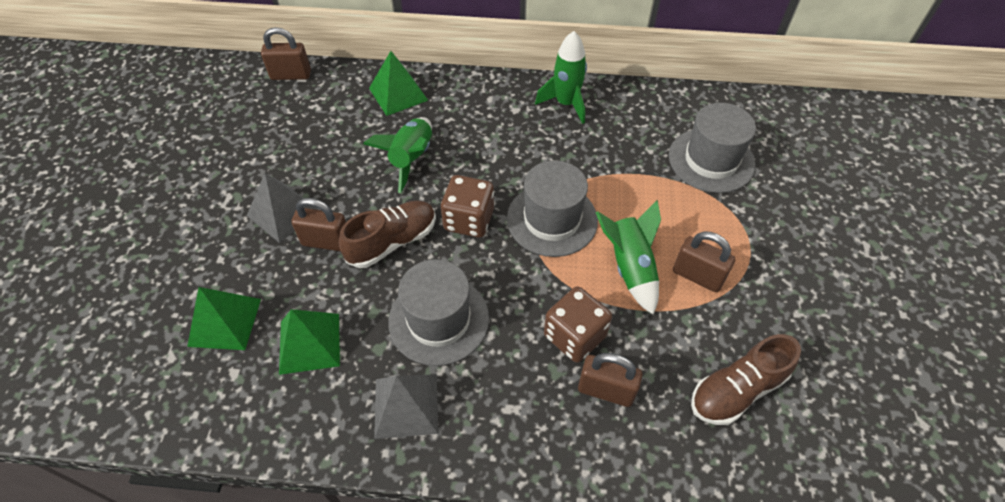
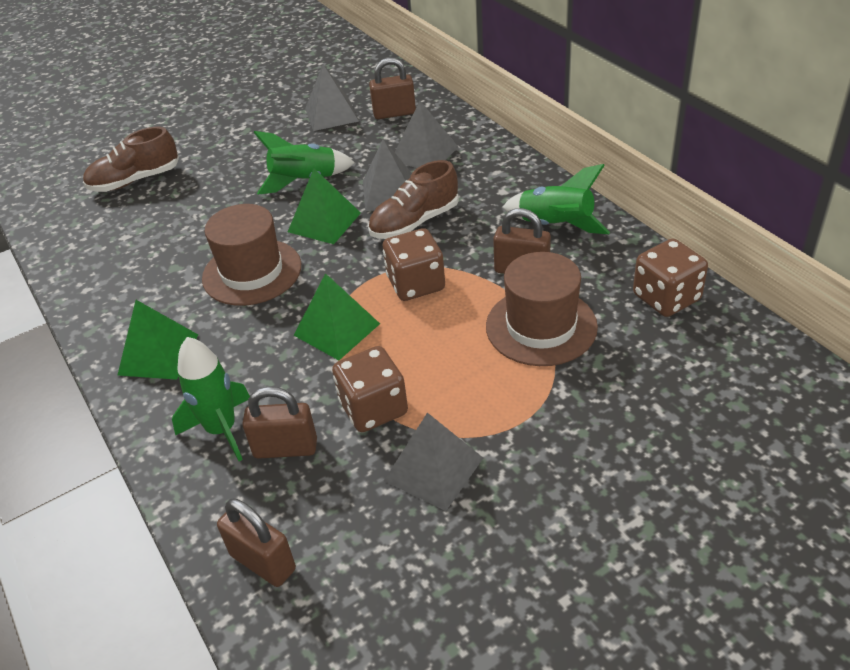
brown dice: 2 -> 3
brown hat: 0 -> 2
grey hat: 3 -> 0
grey pyramid: 2 -> 4

